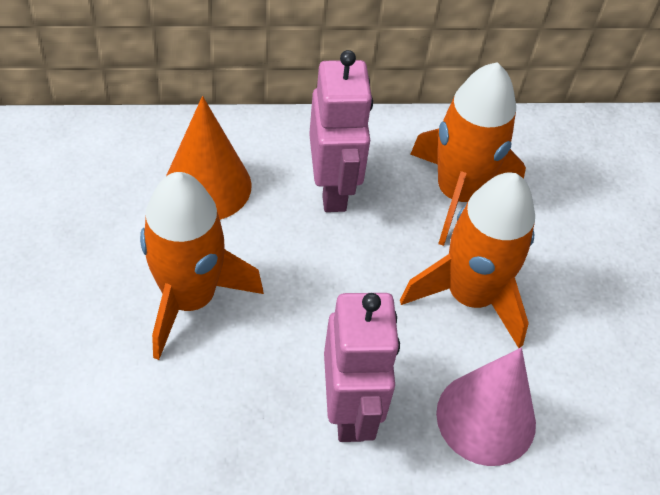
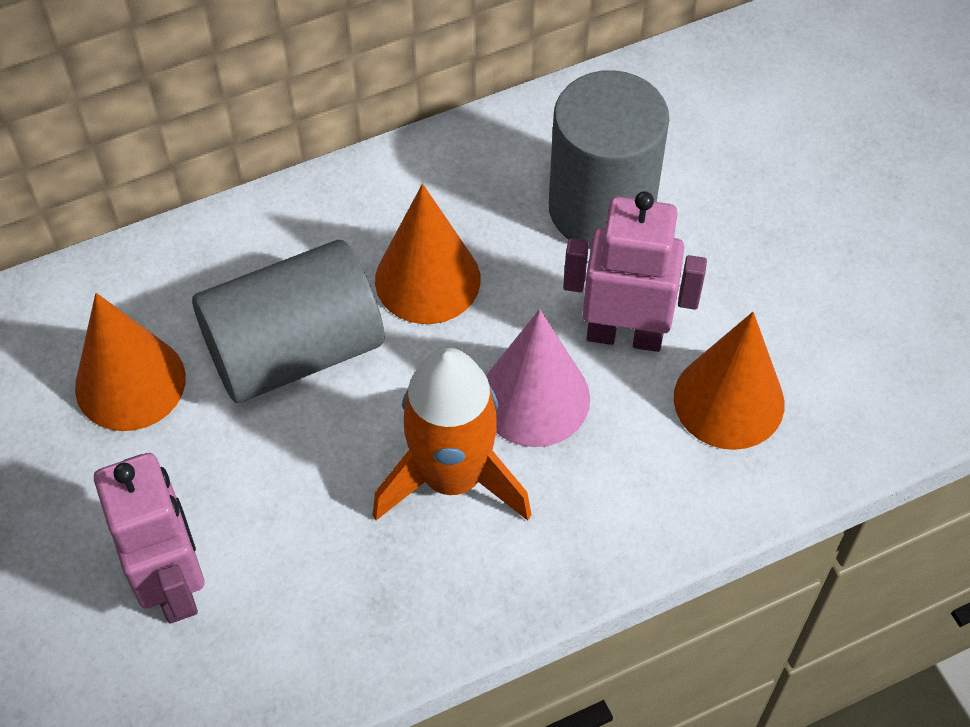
grey cylinder: 0 -> 2
orange cone: 1 -> 3
orange rocket: 3 -> 1

